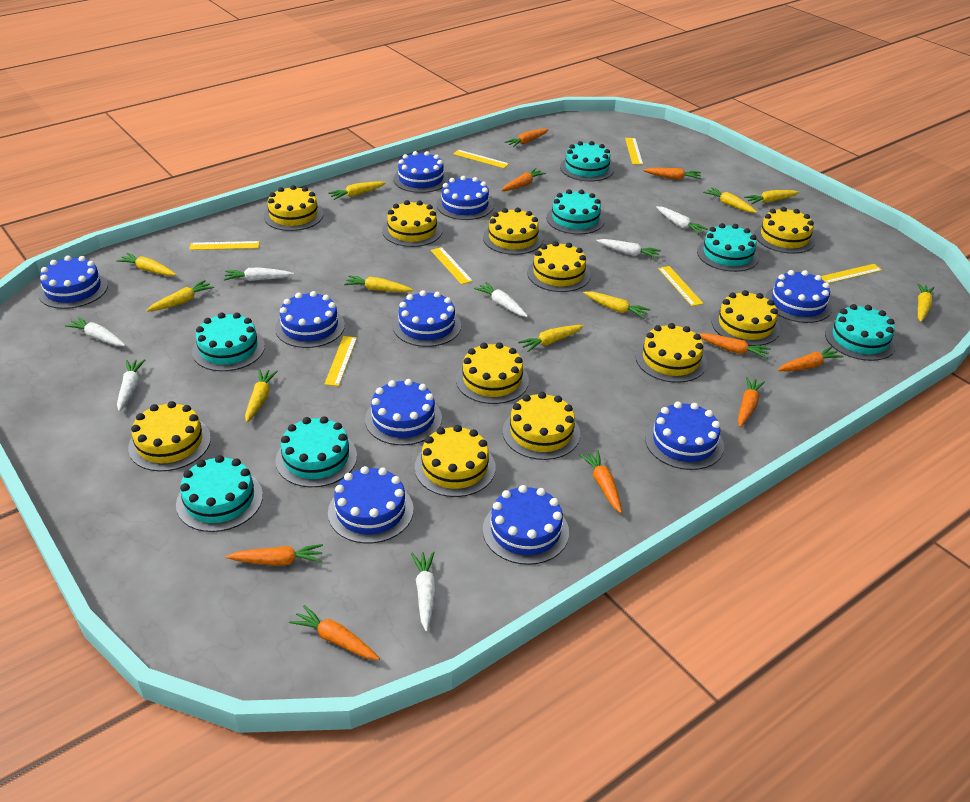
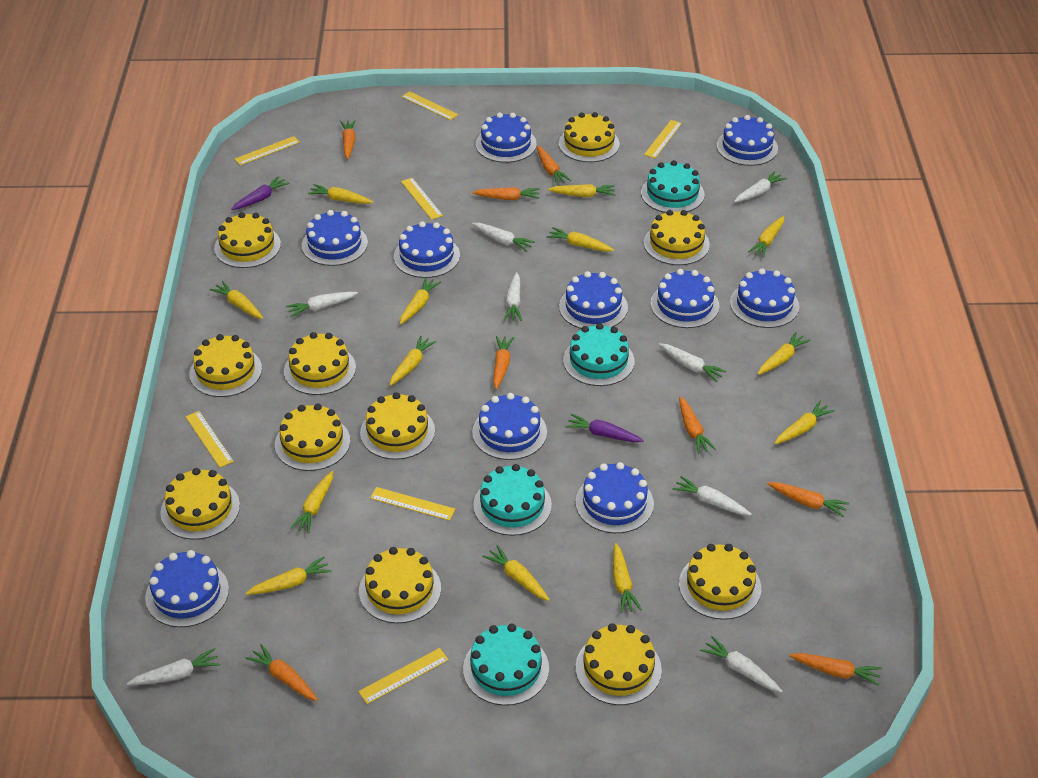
orange carrot: 9 -> 8
purple carrot: 0 -> 2
turquoise cake: 7 -> 4
white carrot: 7 -> 8
yellow carrot: 10 -> 13

